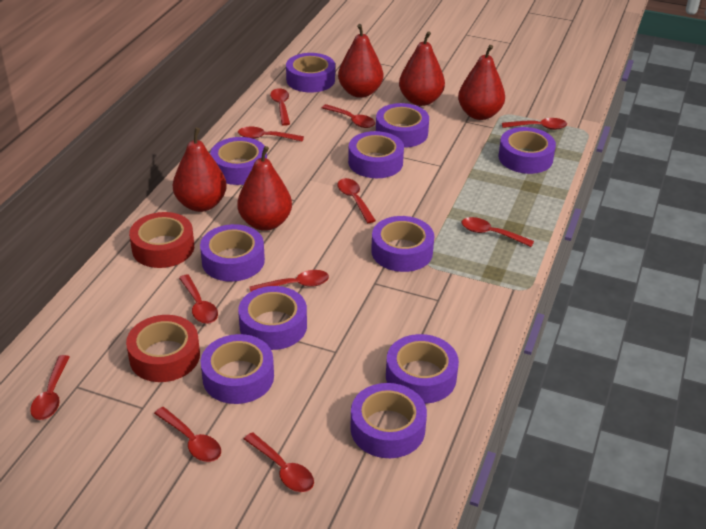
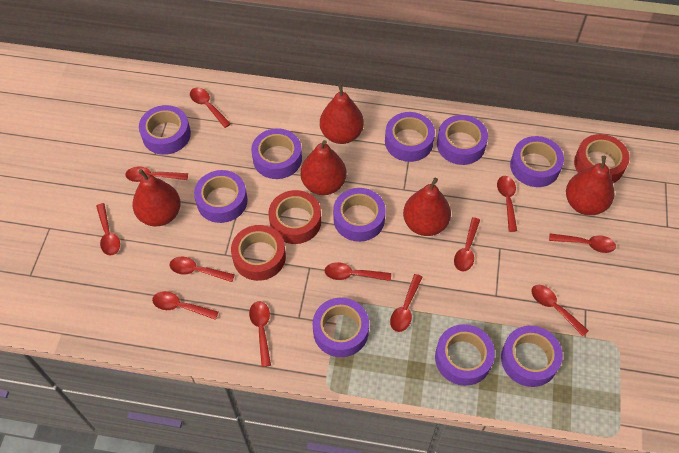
purple tape: 11 -> 10
red spoon: 11 -> 12
red tape: 2 -> 3

